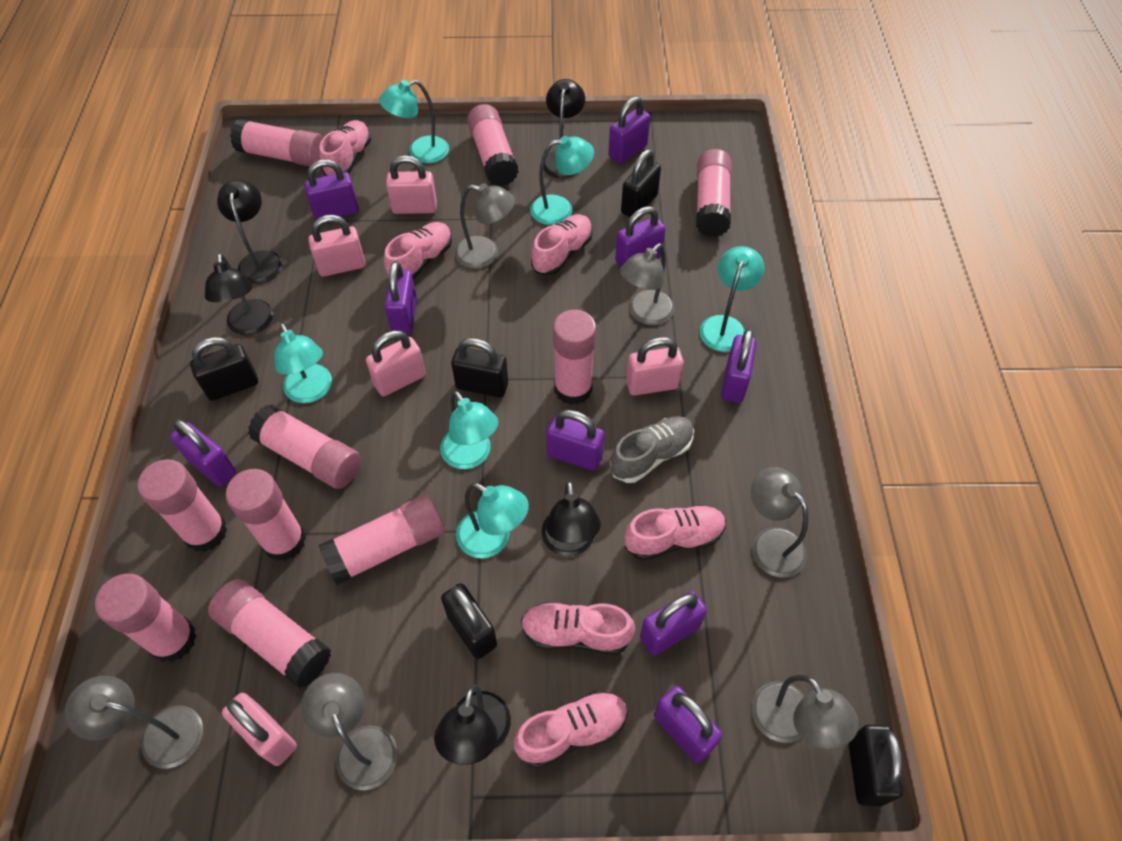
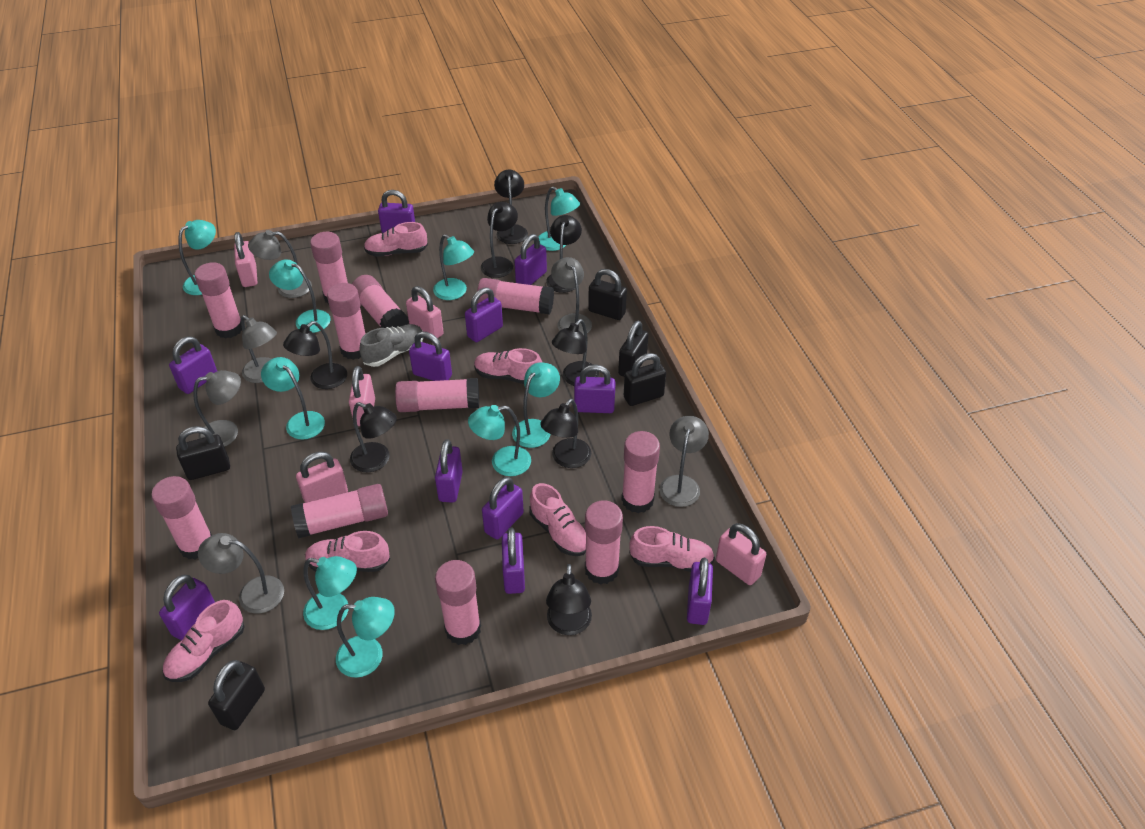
black lamp: 5 -> 8
pink glue stick: 10 -> 11
purple padlock: 9 -> 11
turquoise lamp: 6 -> 9

